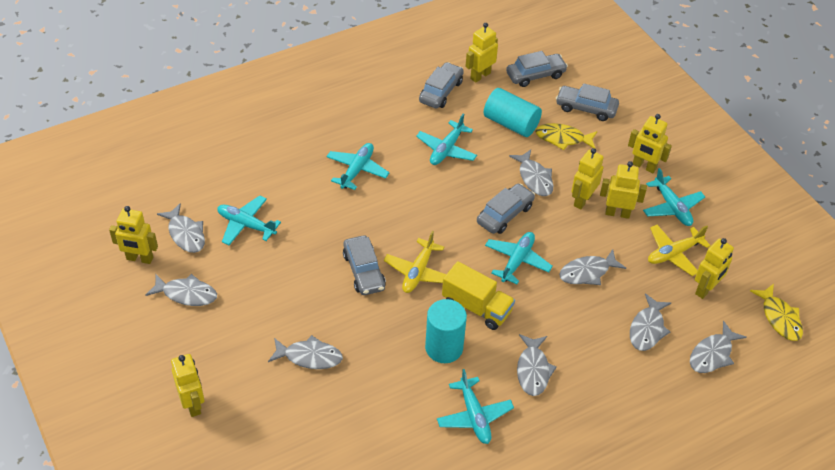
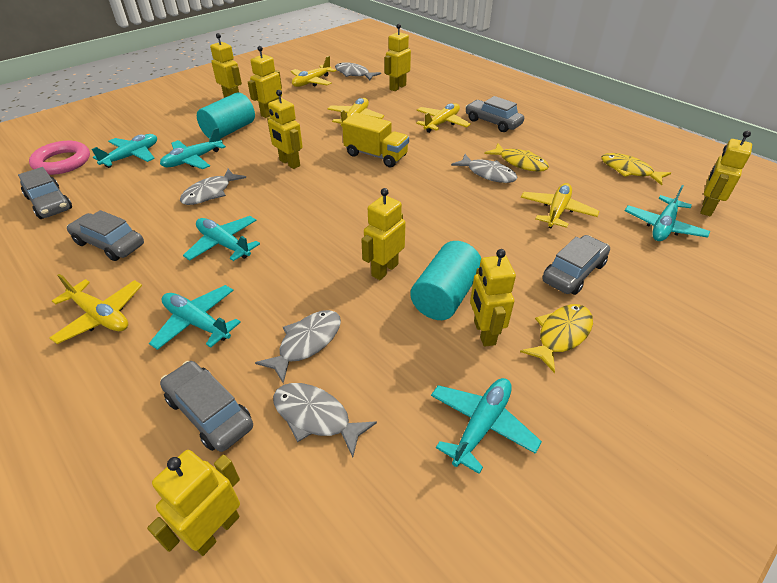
grey fish: 8 -> 5
pink ring: 0 -> 1
yellow fish: 2 -> 3
yellow plane: 2 -> 5
yellow robot: 7 -> 8

